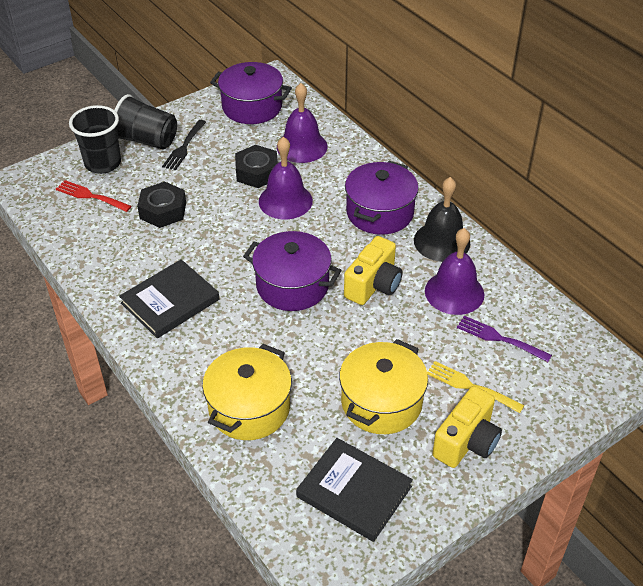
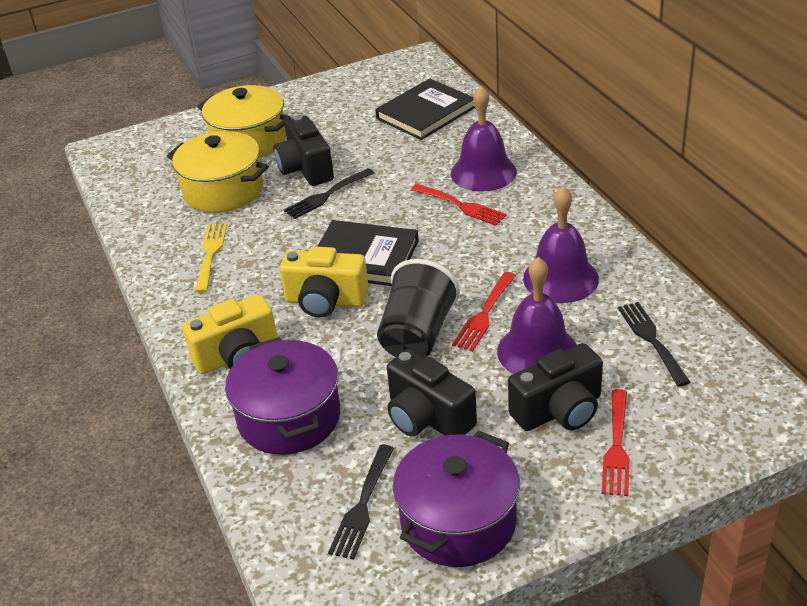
black bell: 1 -> 0
black camera: 0 -> 3
black cup: 2 -> 1
black fork: 1 -> 3
black nut: 2 -> 0
purple fork: 1 -> 0
purple pot: 3 -> 2
red fork: 1 -> 3

